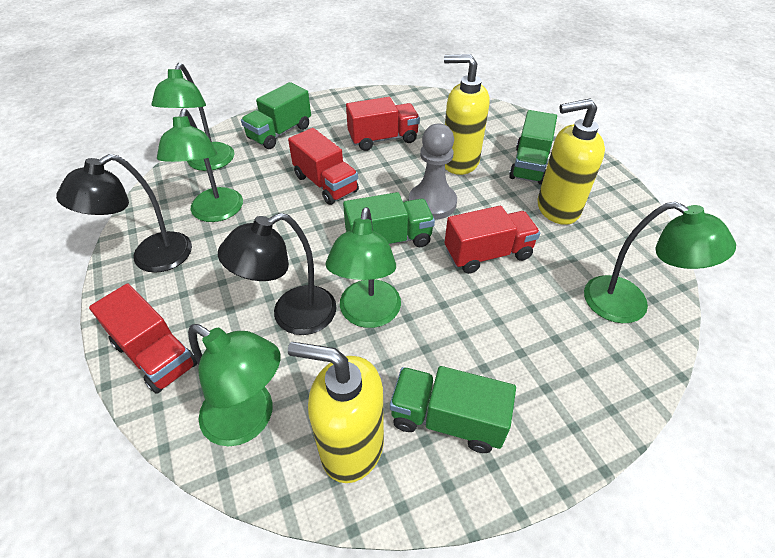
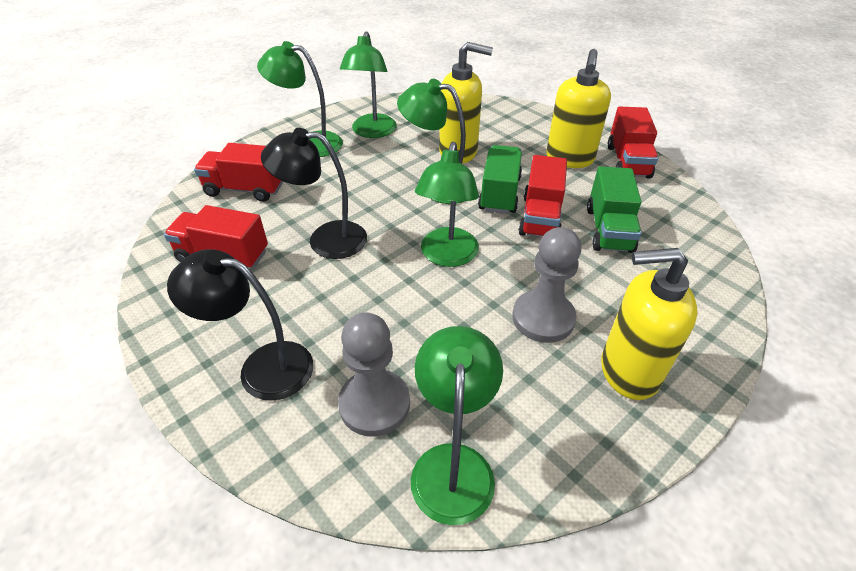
green truck: 4 -> 2
grey pawn: 1 -> 2

